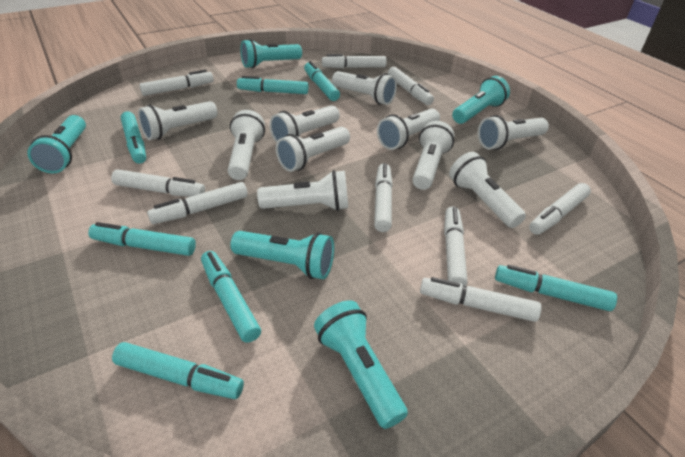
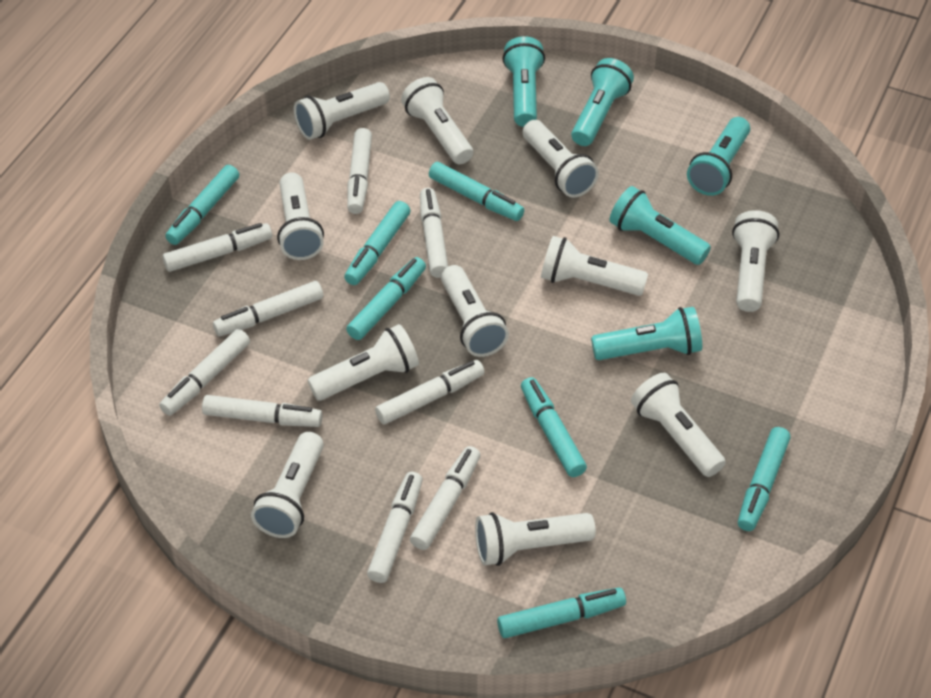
white flashlight: 10 -> 11

